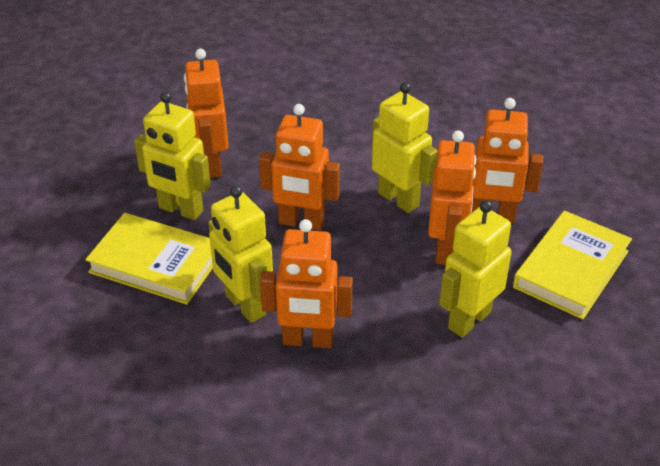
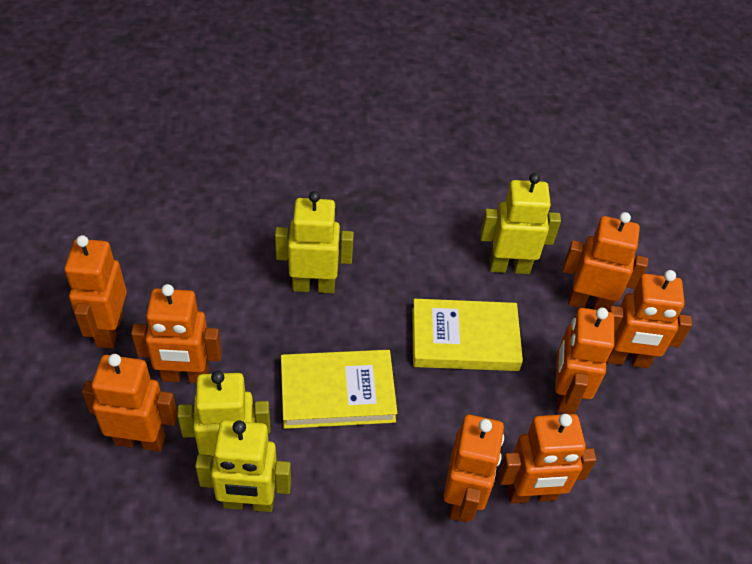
orange robot: 5 -> 8

